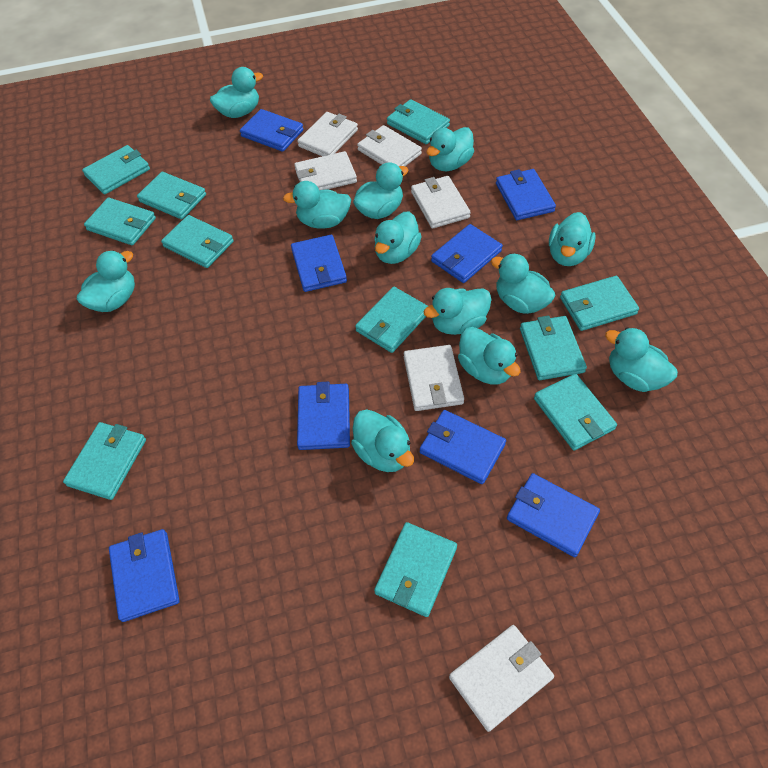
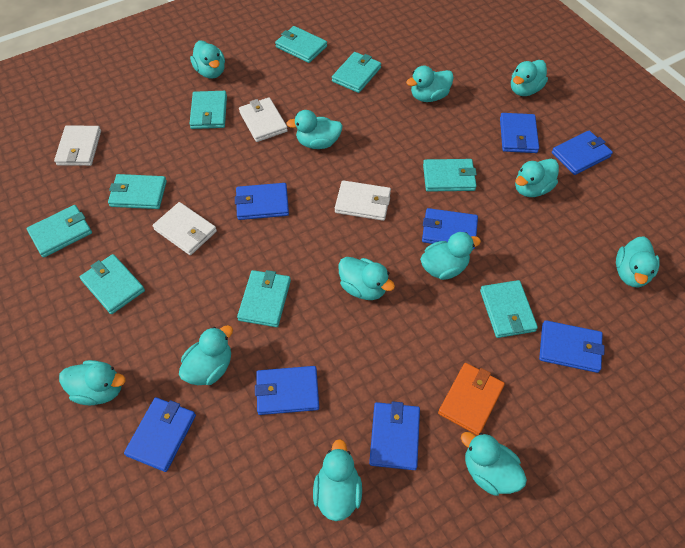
orange wallet: 0 -> 1
turquoise wallet: 11 -> 9
white wallet: 6 -> 4

